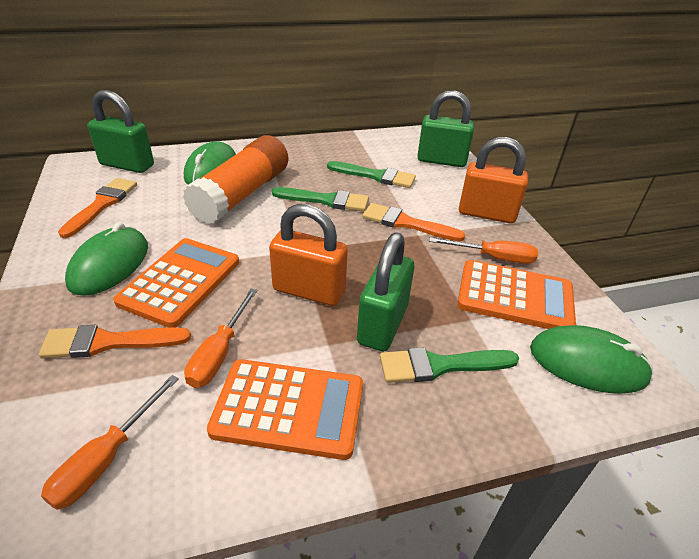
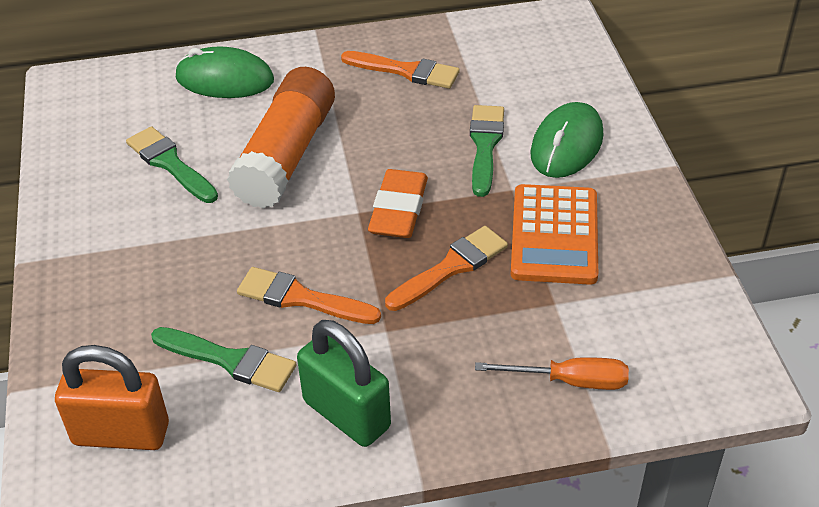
green mouse: 3 -> 2
green padlock: 3 -> 1
orange calculator: 3 -> 1
orange eraser: 0 -> 1
orange padlock: 2 -> 1
orange screwdriver: 3 -> 1

